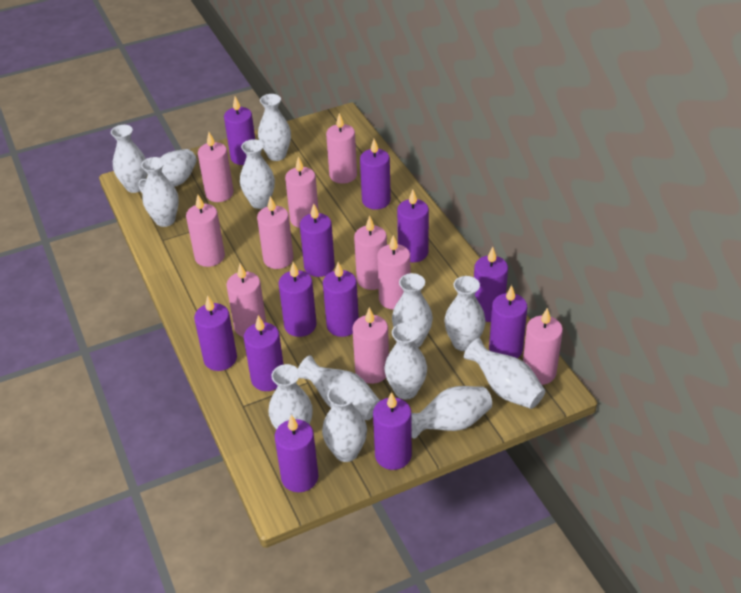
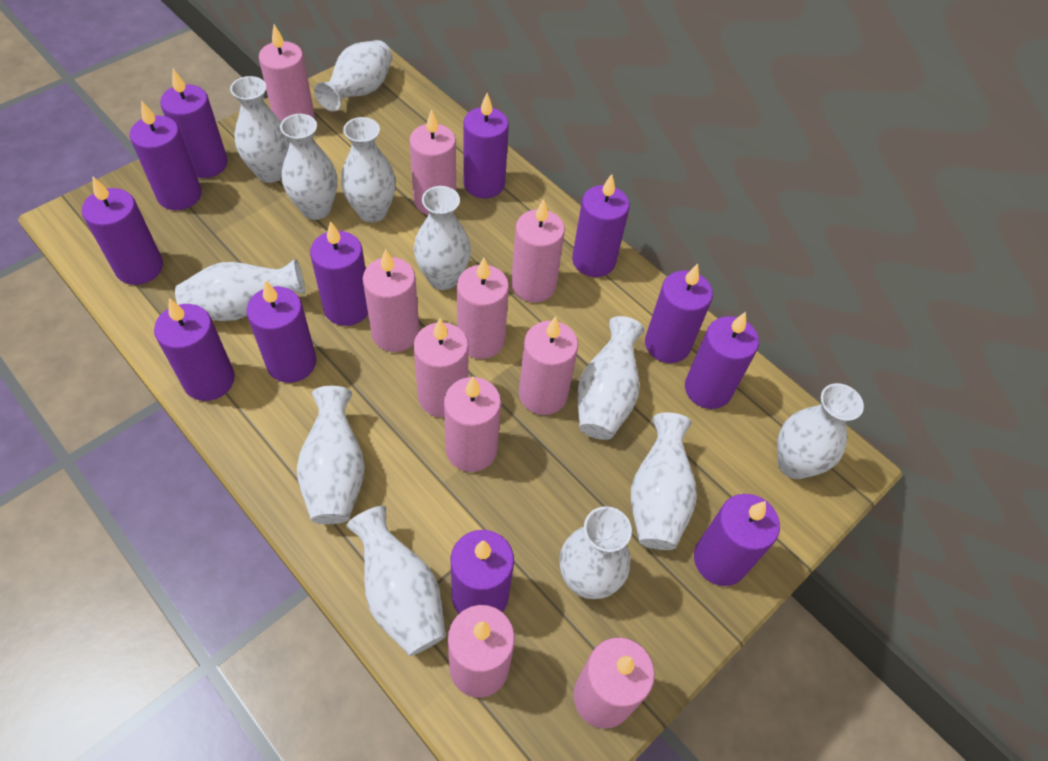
white vase: 13 -> 12

